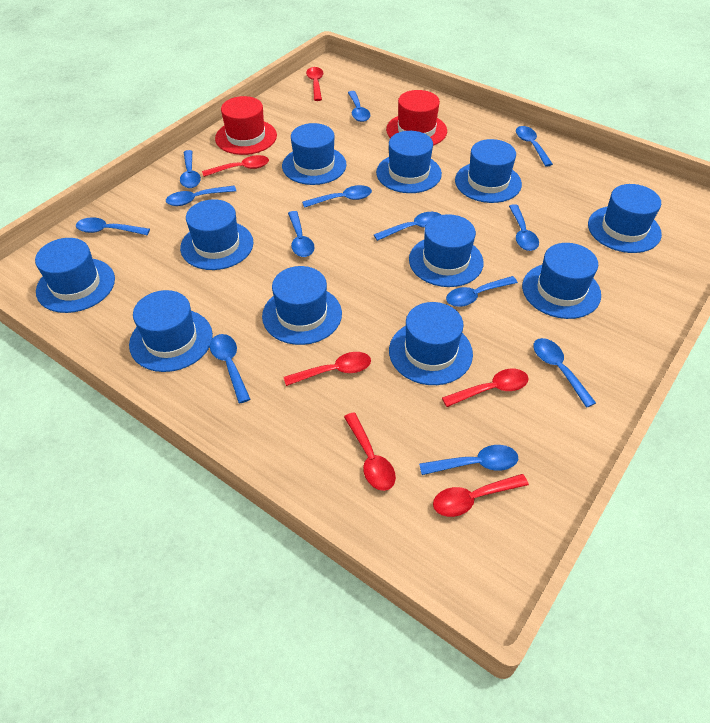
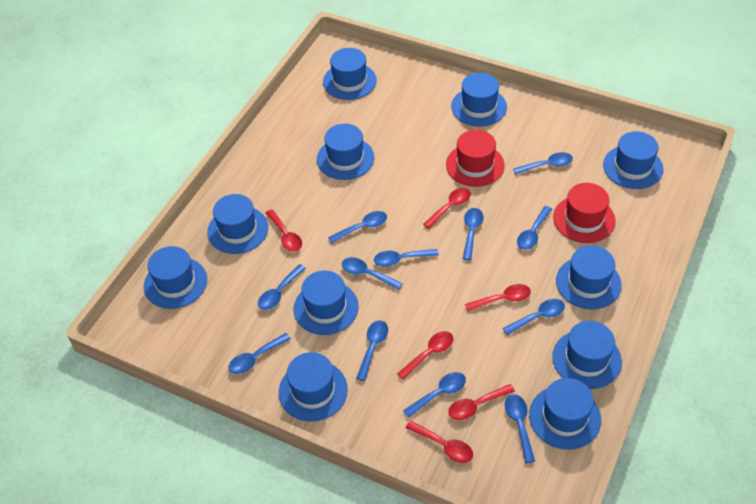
blue spoon: 13 -> 12

